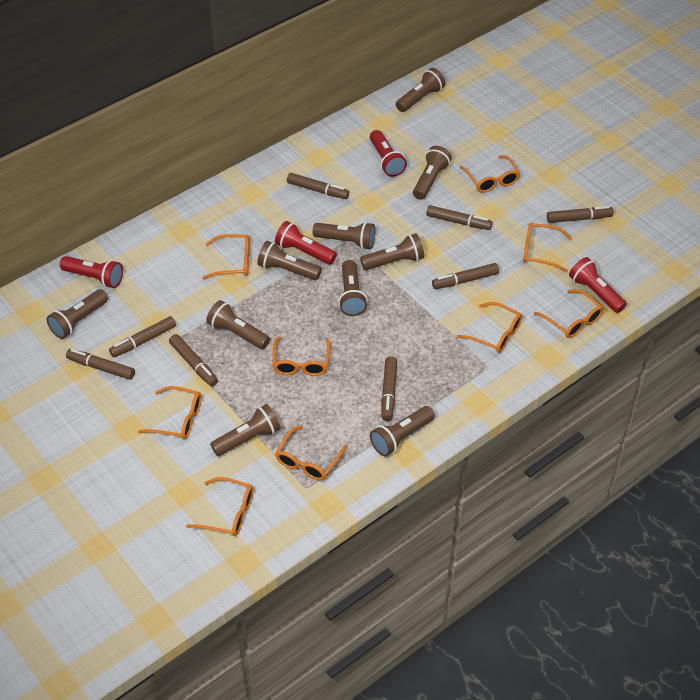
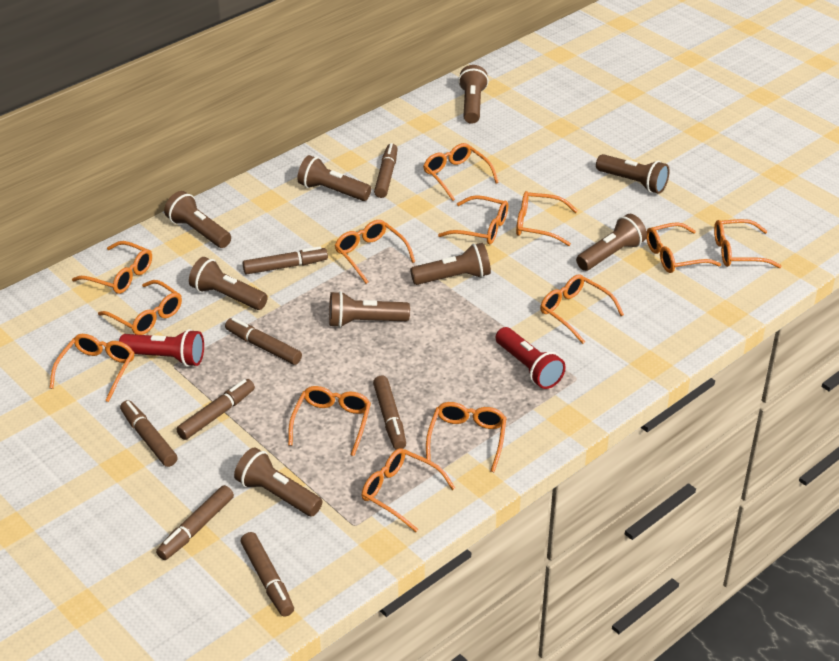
brown flashlight: 10 -> 9
orange glasses: 9 -> 13
red flashlight: 4 -> 2

